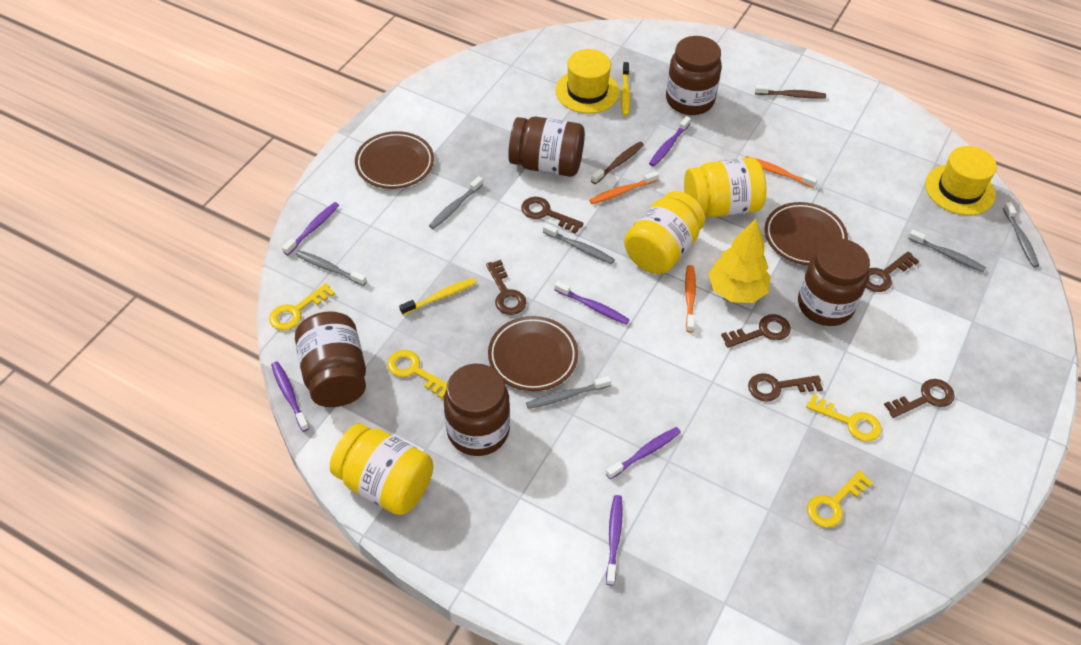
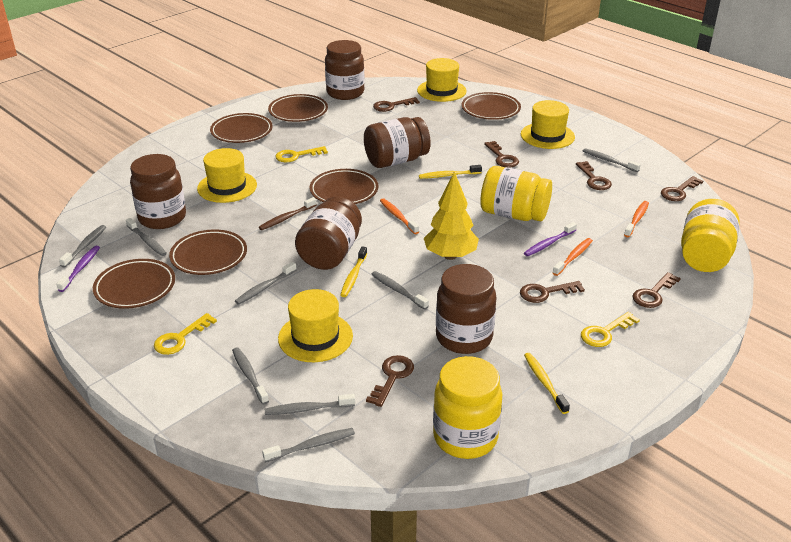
brown key: 6 -> 7
brown plate: 3 -> 6
brown toothbrush: 2 -> 1
grey toothbrush: 6 -> 8
purple toothbrush: 6 -> 2
yellow hat: 2 -> 4
yellow key: 4 -> 3
yellow toothbrush: 2 -> 3

